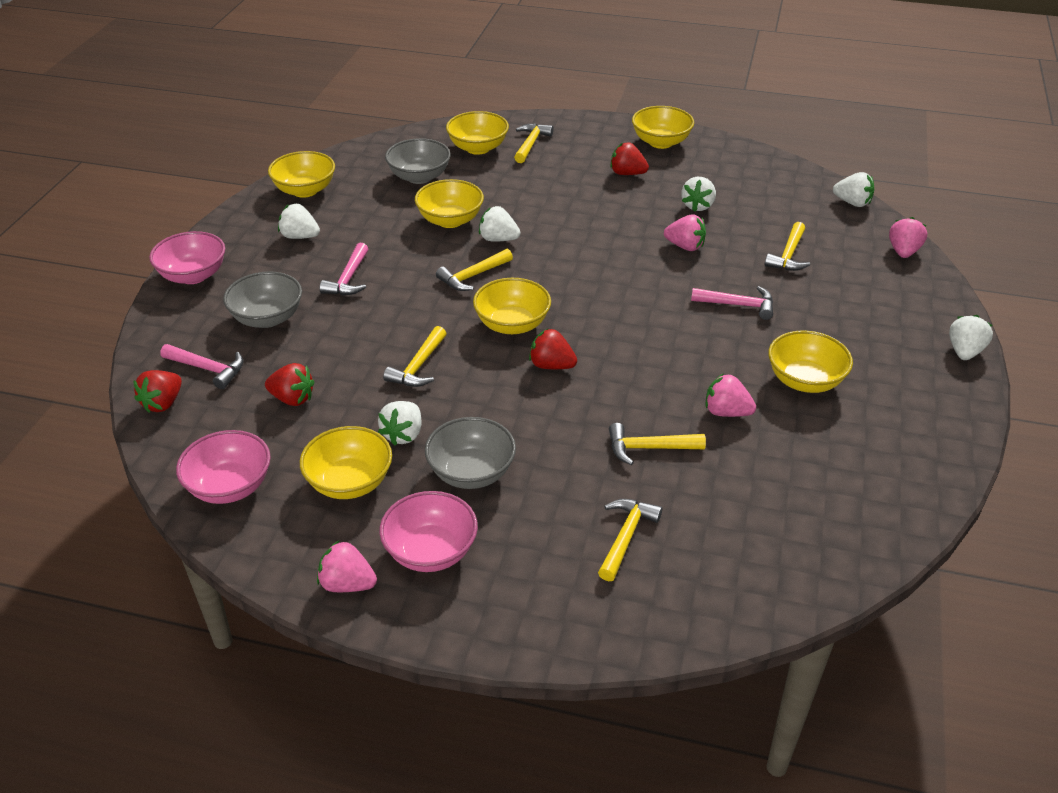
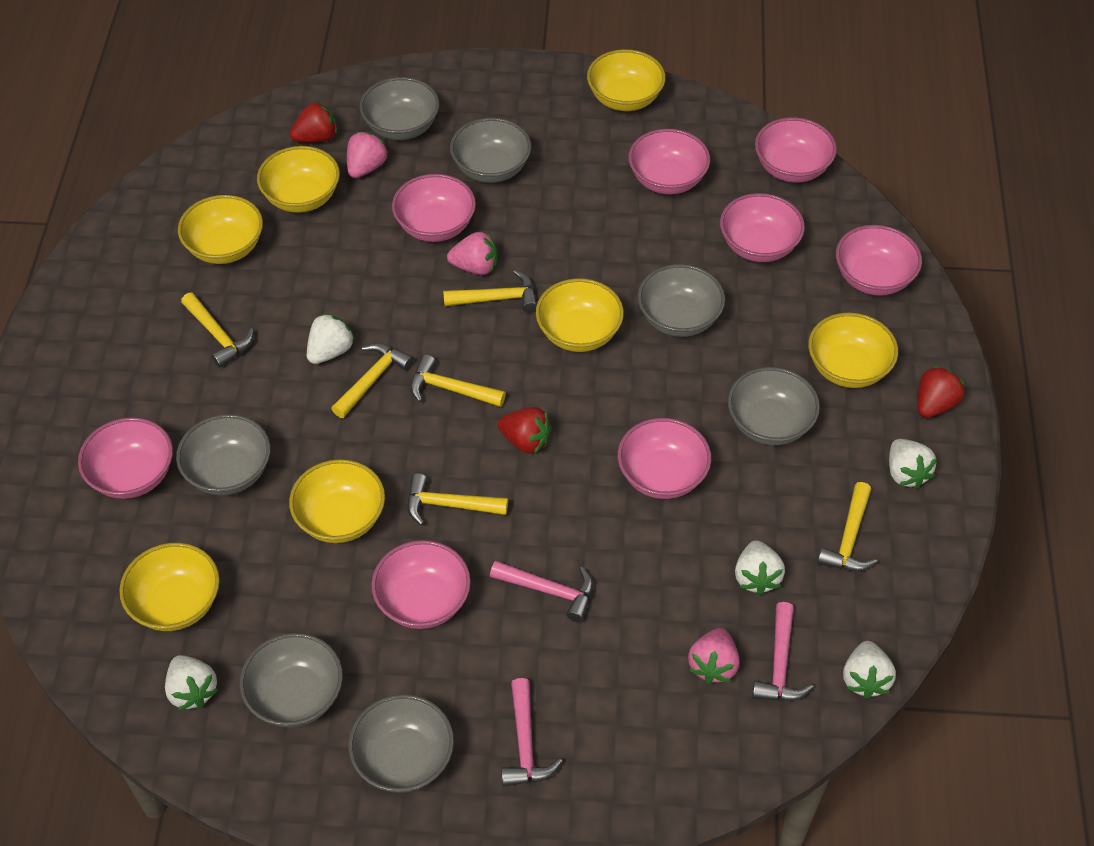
grey bowl: 3 -> 7
pink bowl: 3 -> 8
pink strawberry: 4 -> 3
red strawberry: 4 -> 3
white strawberry: 6 -> 5

